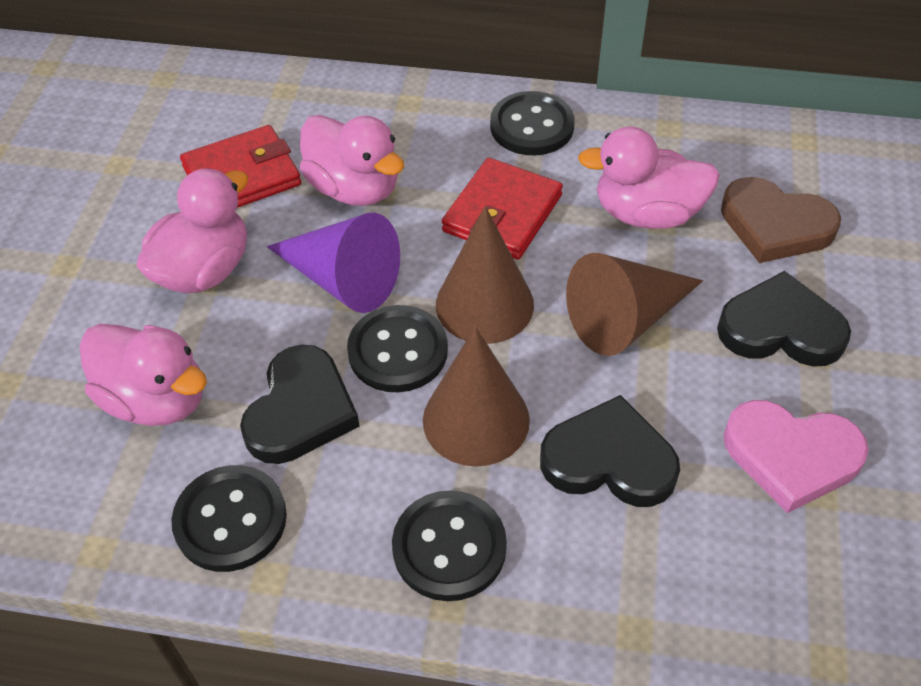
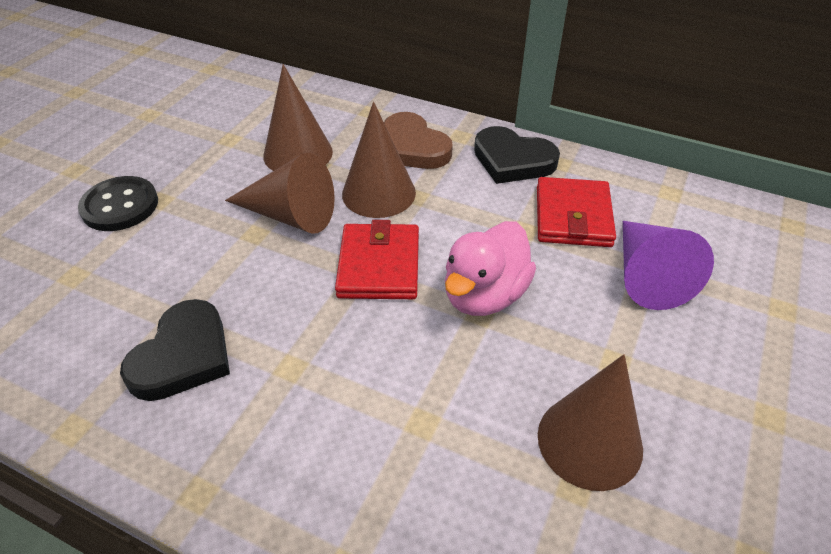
black button: 4 -> 1
black heart: 3 -> 2
brown cone: 3 -> 4
pink duck: 4 -> 1
pink heart: 1 -> 0

